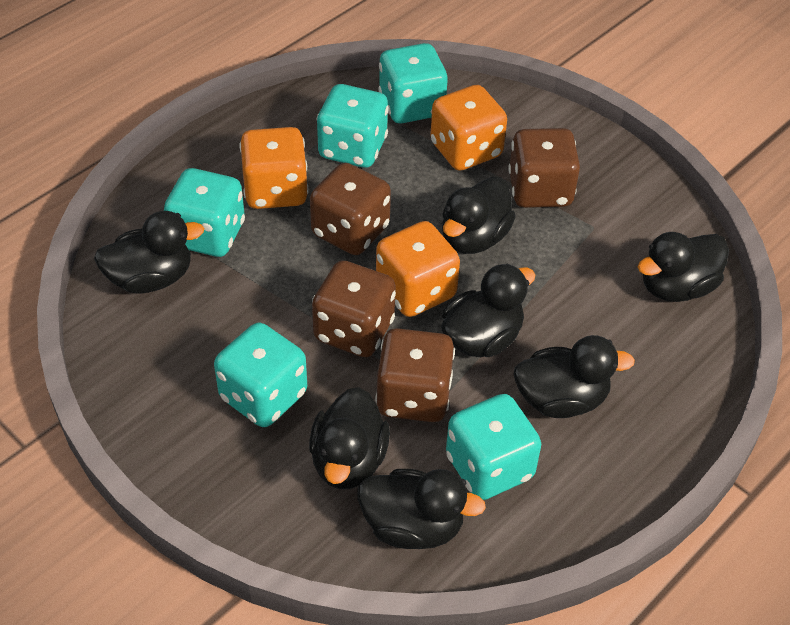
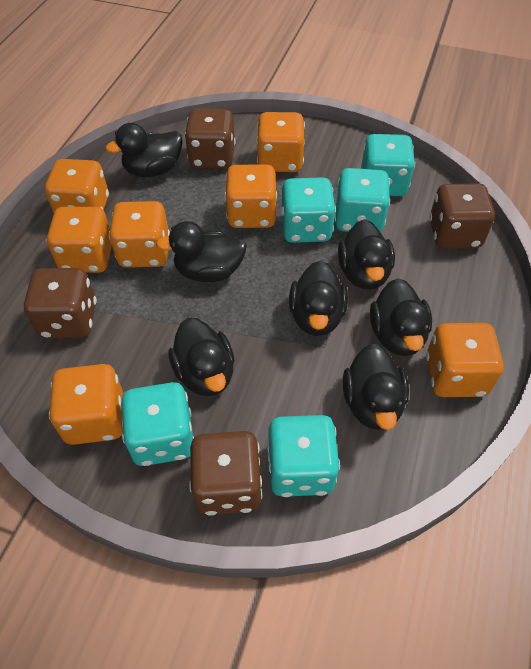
orange dice: 3 -> 7

